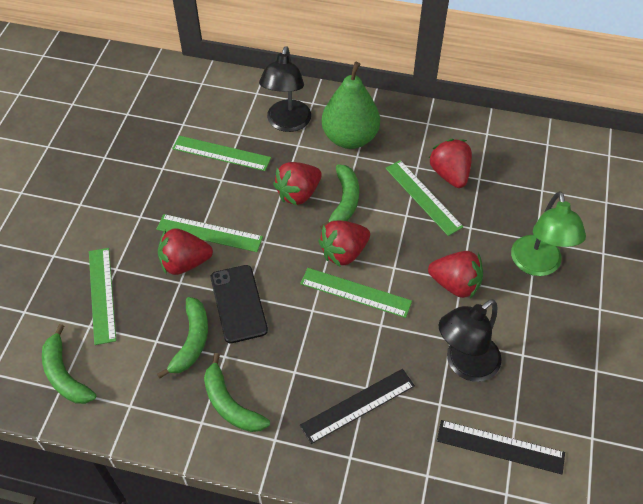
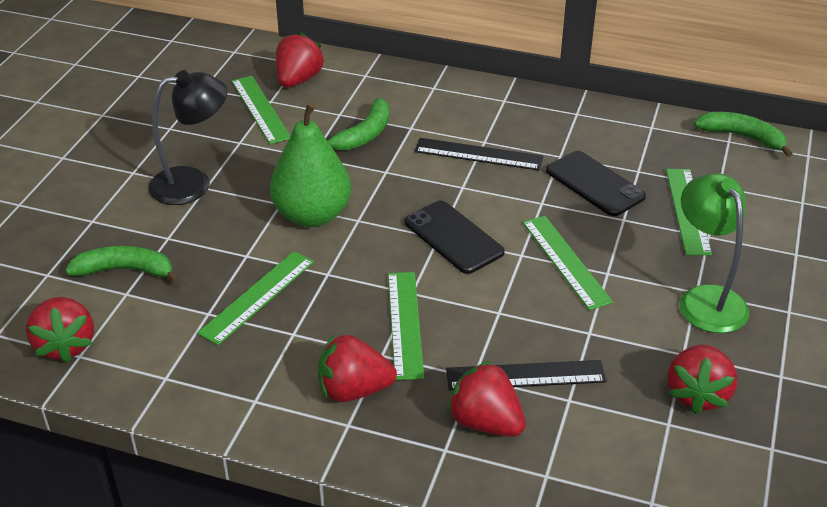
black lamp: 2 -> 1
black phone: 1 -> 2
green banana: 4 -> 3

